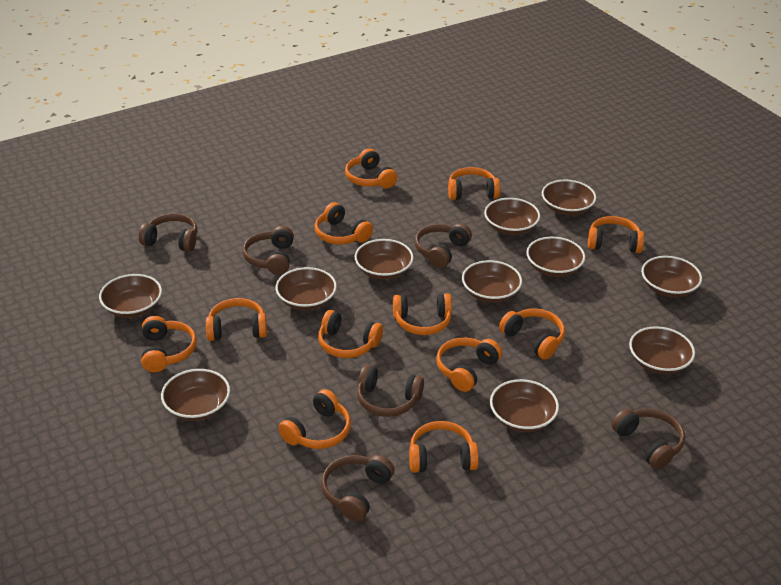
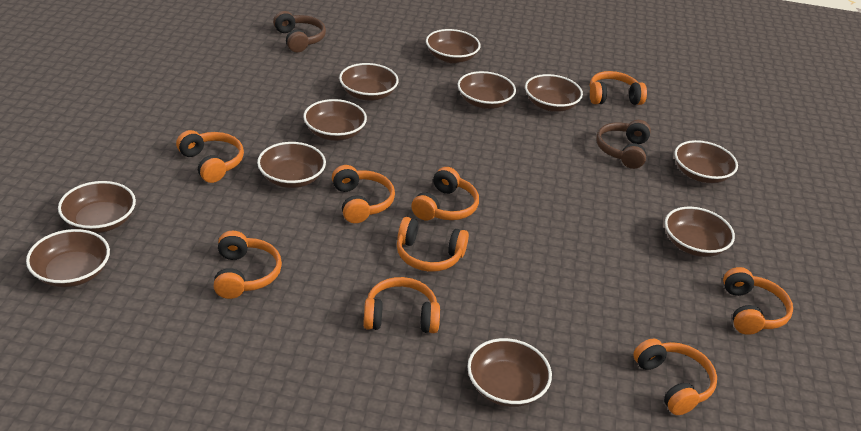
brown headphones: 6 -> 2
orange headphones: 12 -> 9

